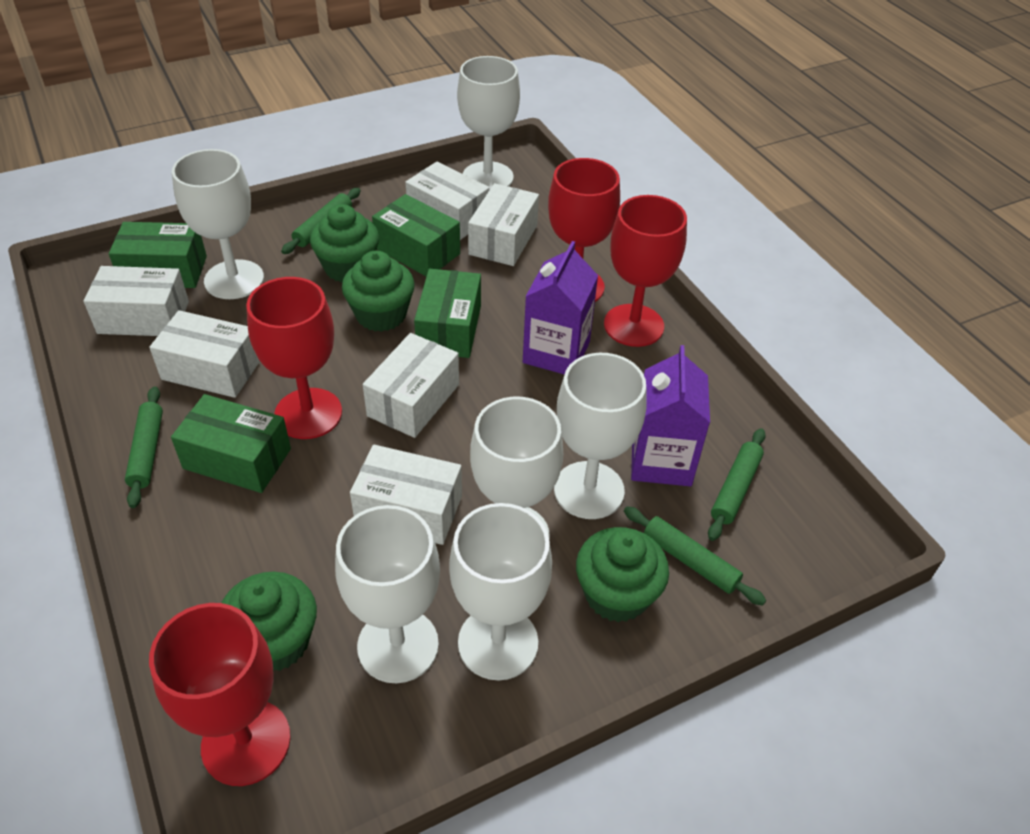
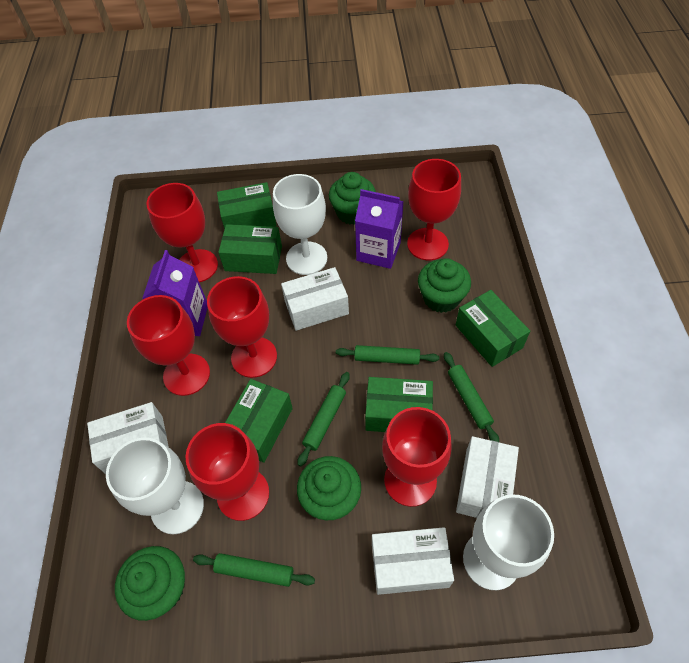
green box: 4 -> 5
red goblet: 4 -> 6
white box: 6 -> 4
white goblet: 6 -> 3

